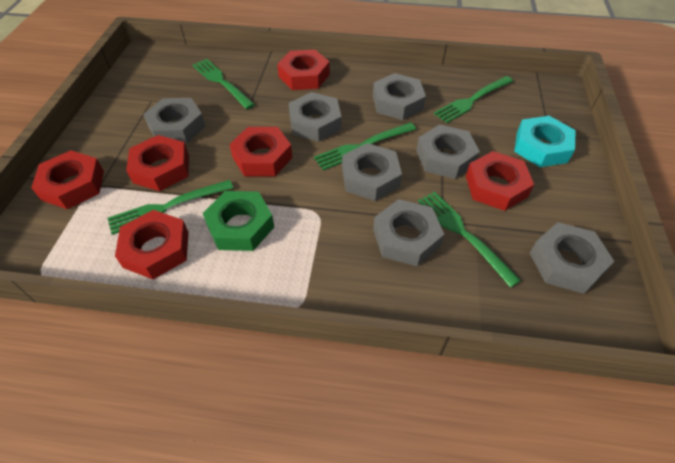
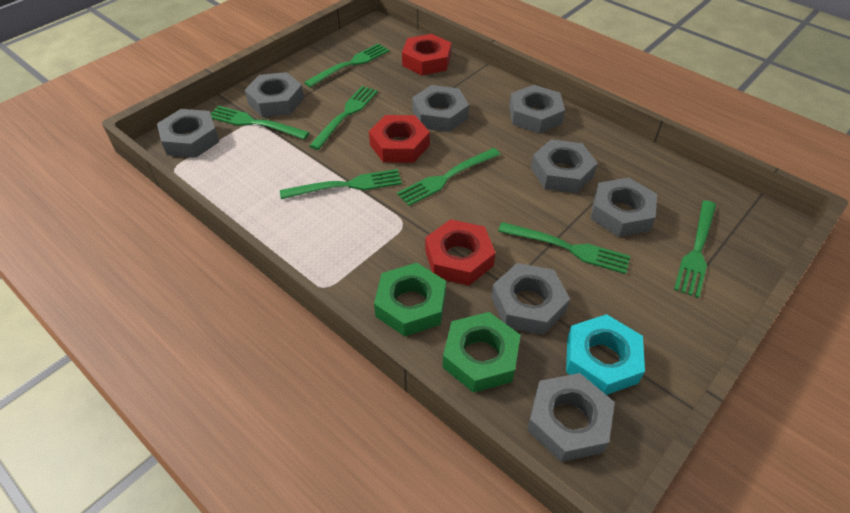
green fork: 5 -> 7
green nut: 1 -> 2
grey nut: 7 -> 8
red nut: 6 -> 3

